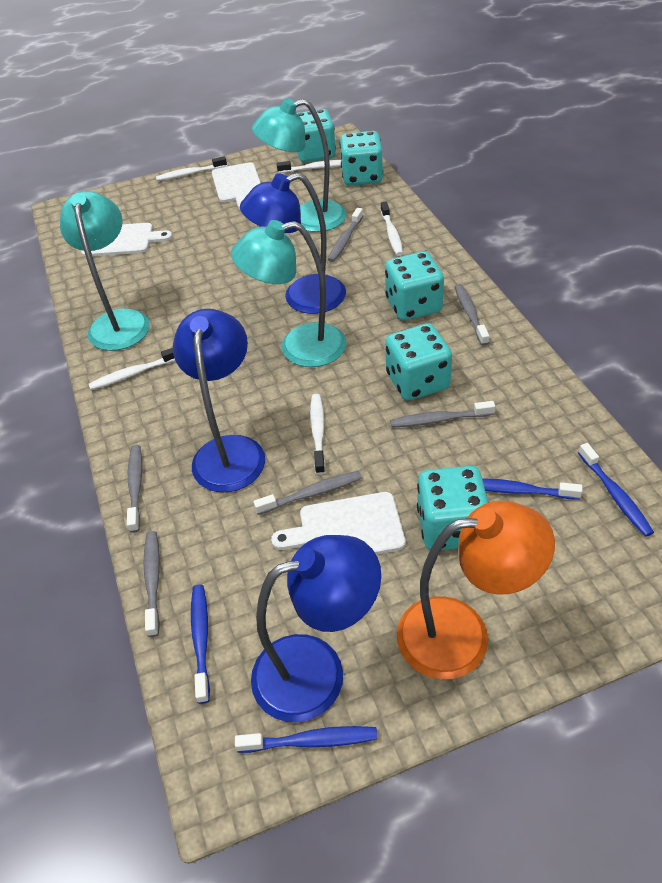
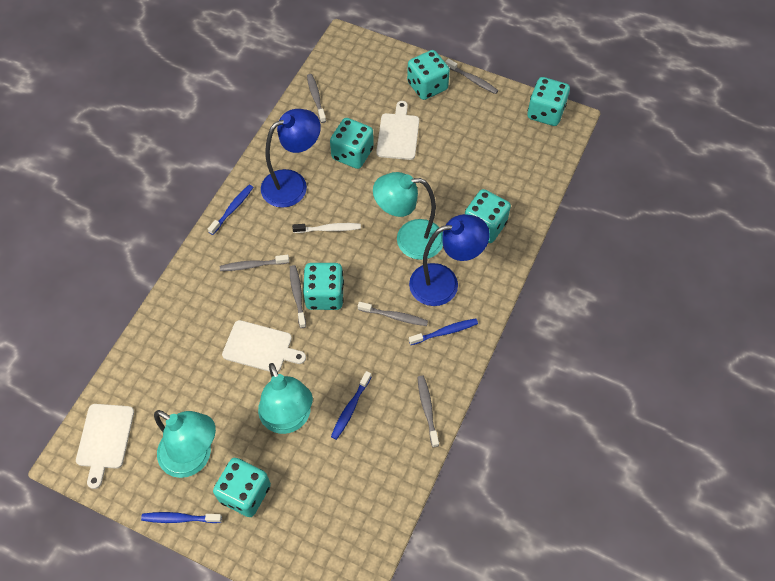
blue lamp: 3 -> 2
orange lamp: 1 -> 0
turquoise dice: 5 -> 6
white toothbrush: 5 -> 1

